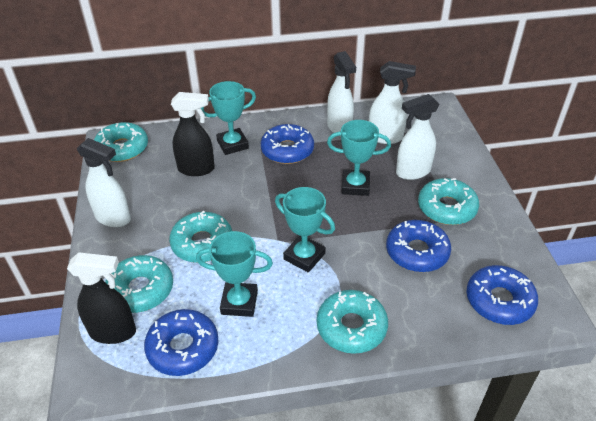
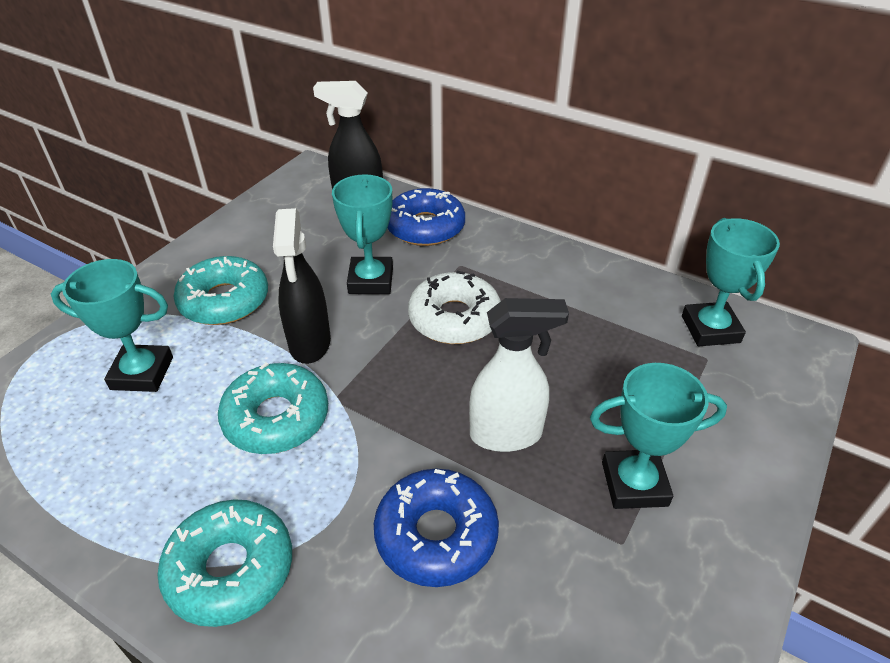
blue donut: 4 -> 2
turquoise donut: 5 -> 3
white donut: 0 -> 1
white spray bottle: 4 -> 1

